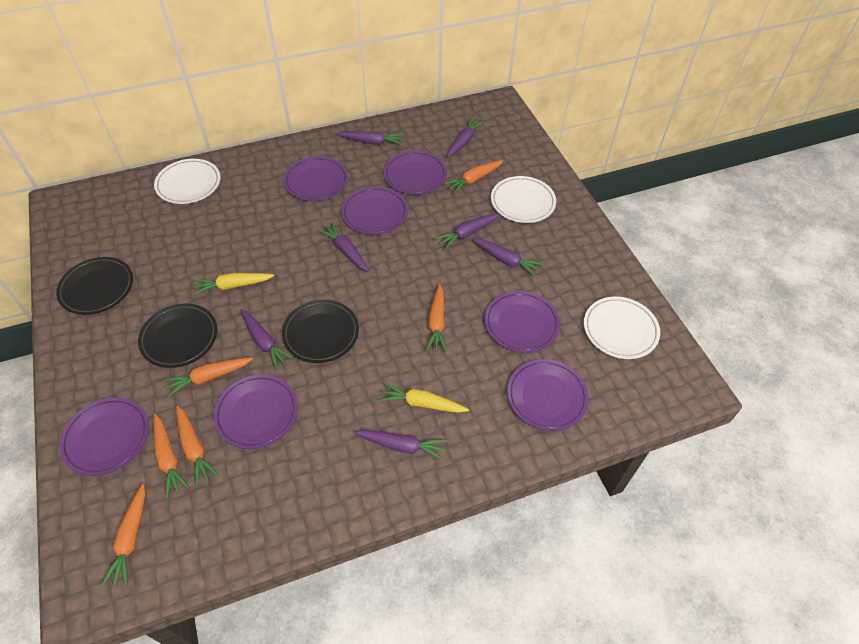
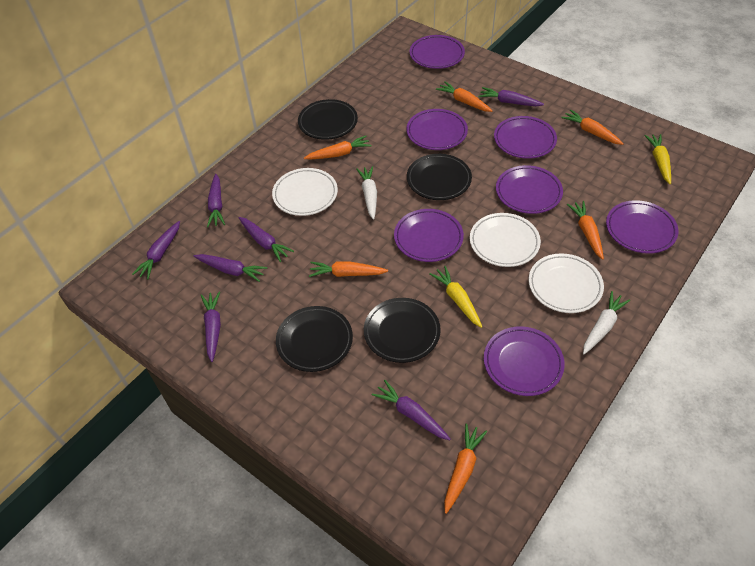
black plate: 3 -> 4
white carrot: 0 -> 2

